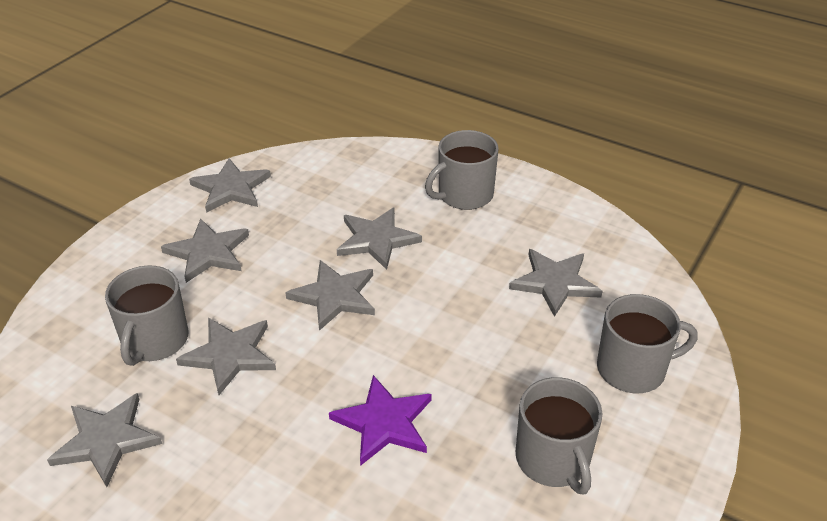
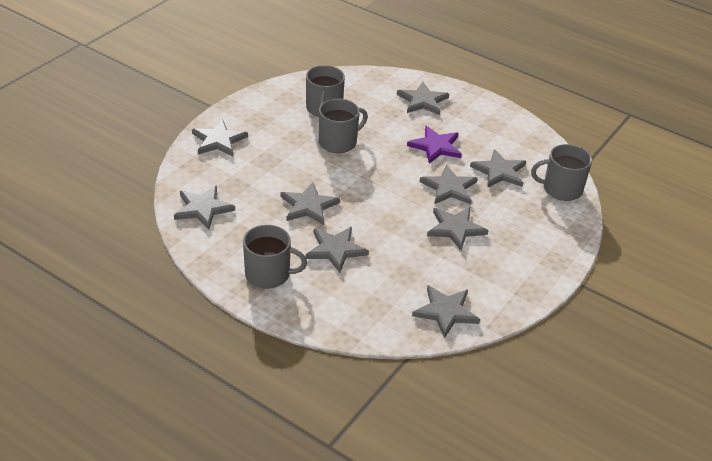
grey star: 7 -> 9

